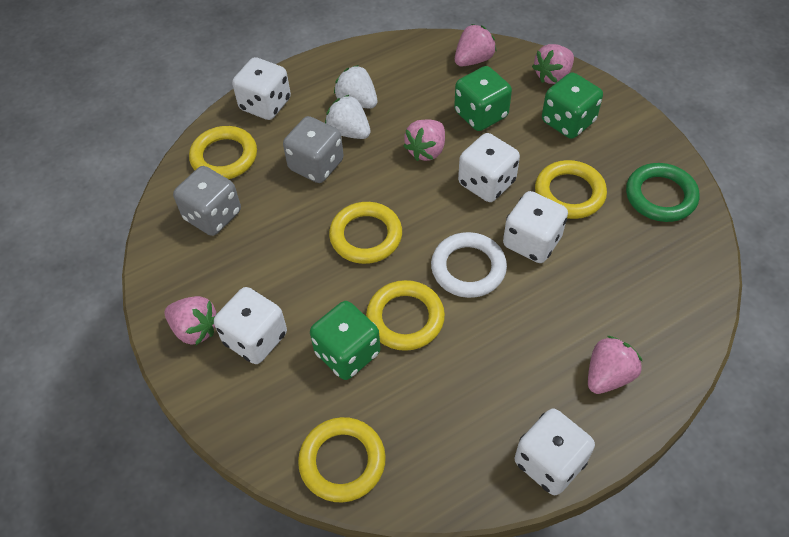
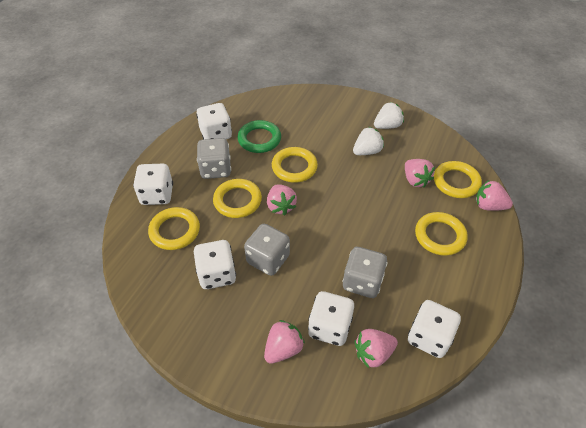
green dice: 3 -> 0
grey dice: 2 -> 3
white ring: 1 -> 0

